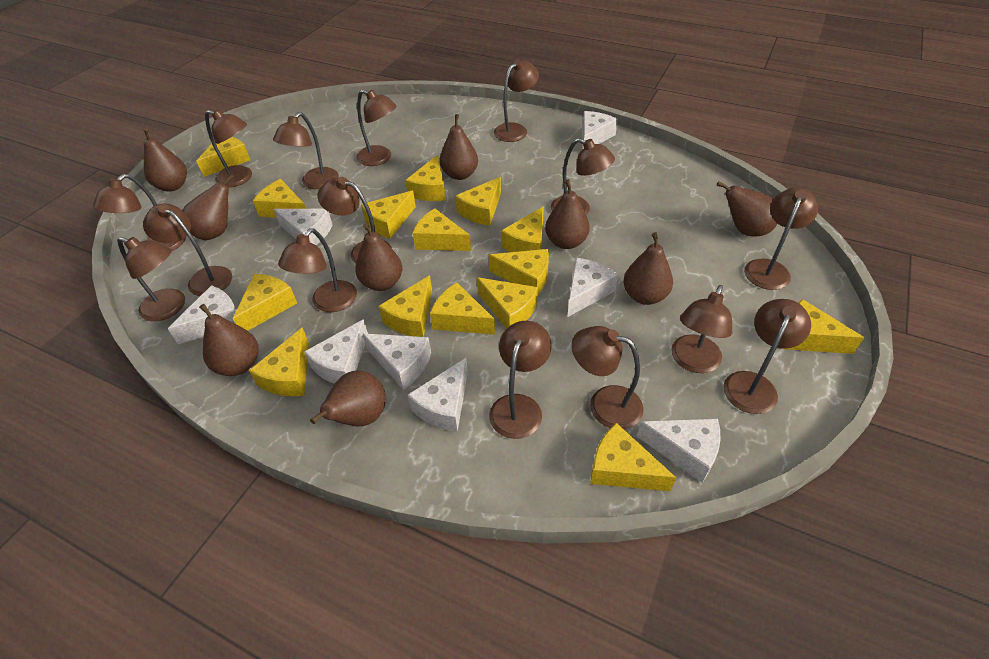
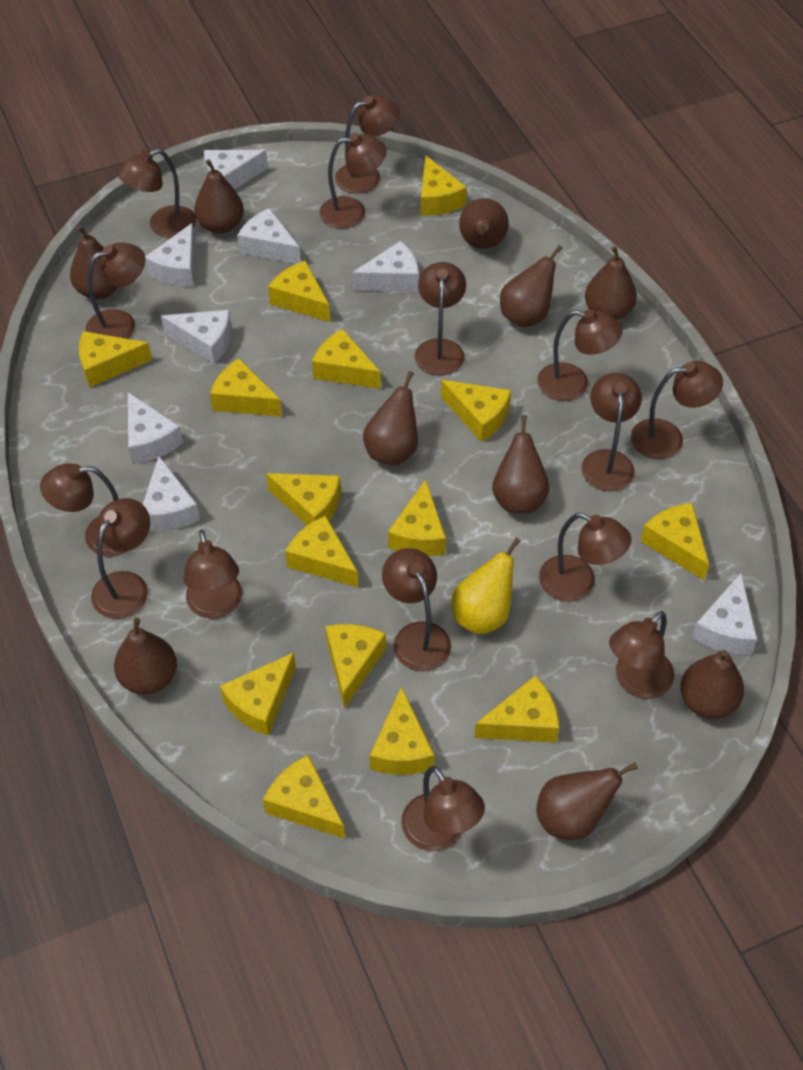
brown pear: 9 -> 10
yellow pear: 0 -> 1

